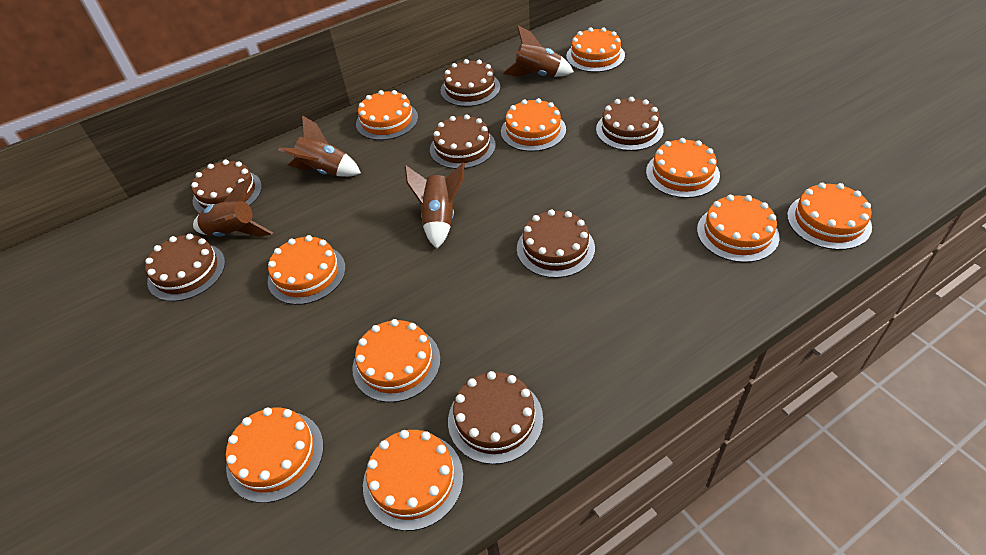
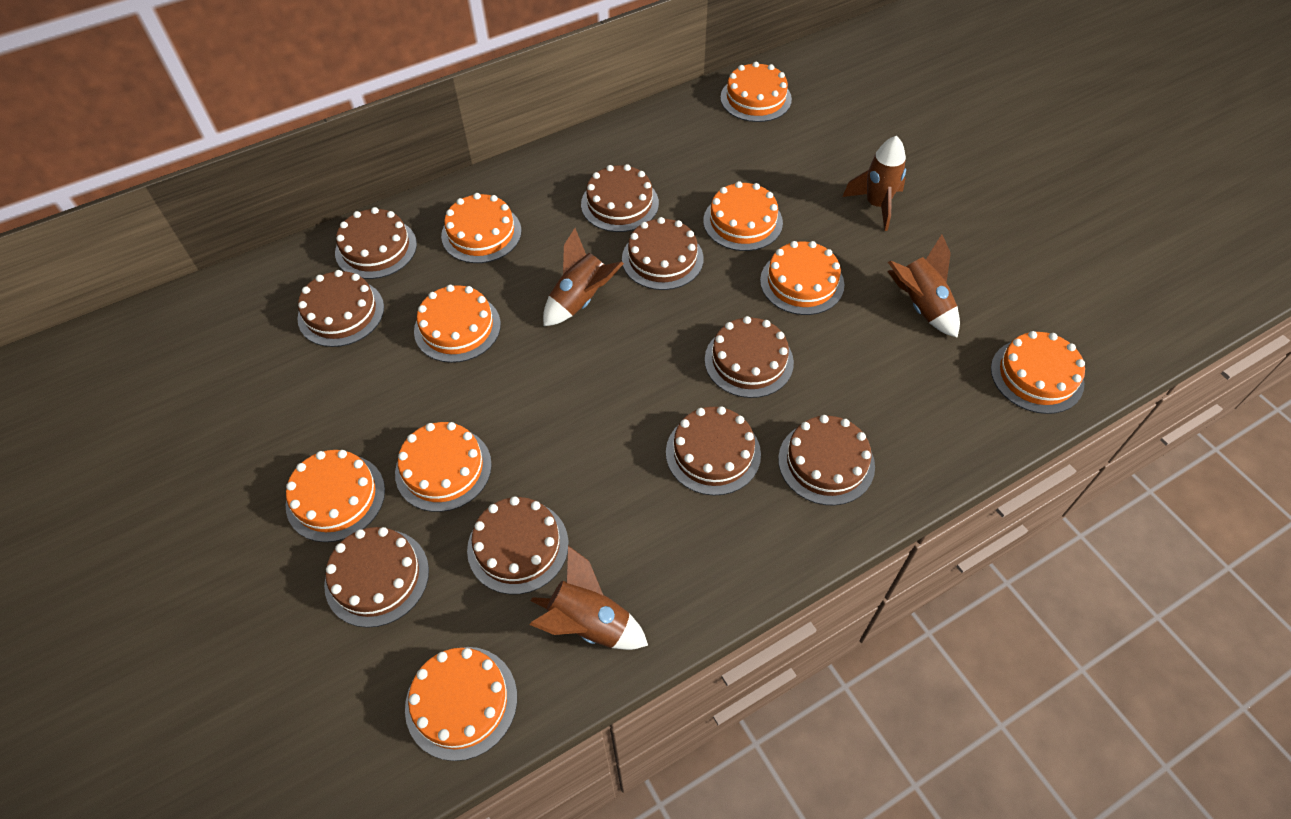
brown cake: 7 -> 9
orange cake: 10 -> 9

